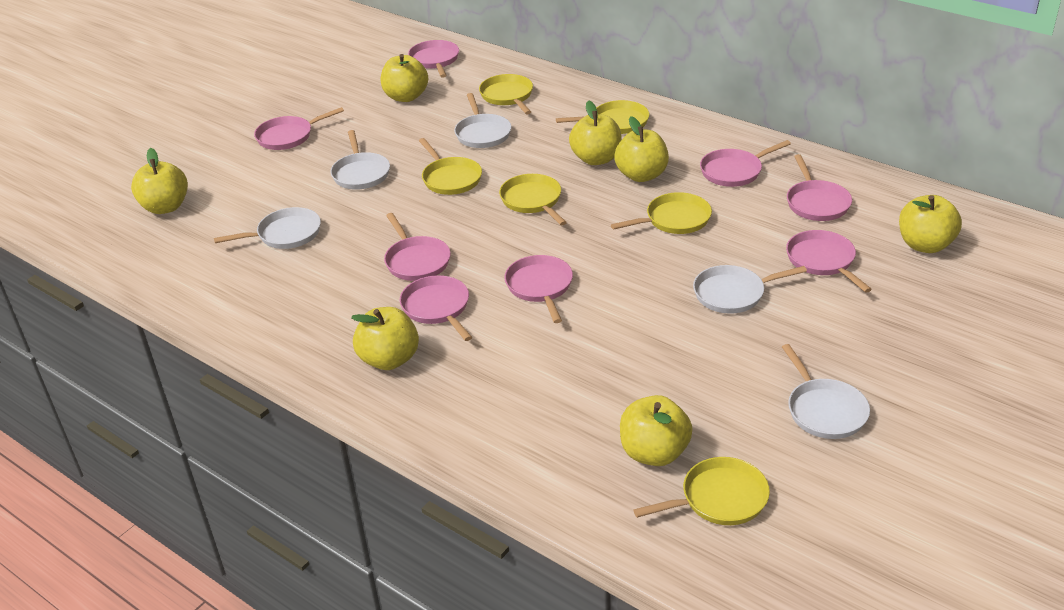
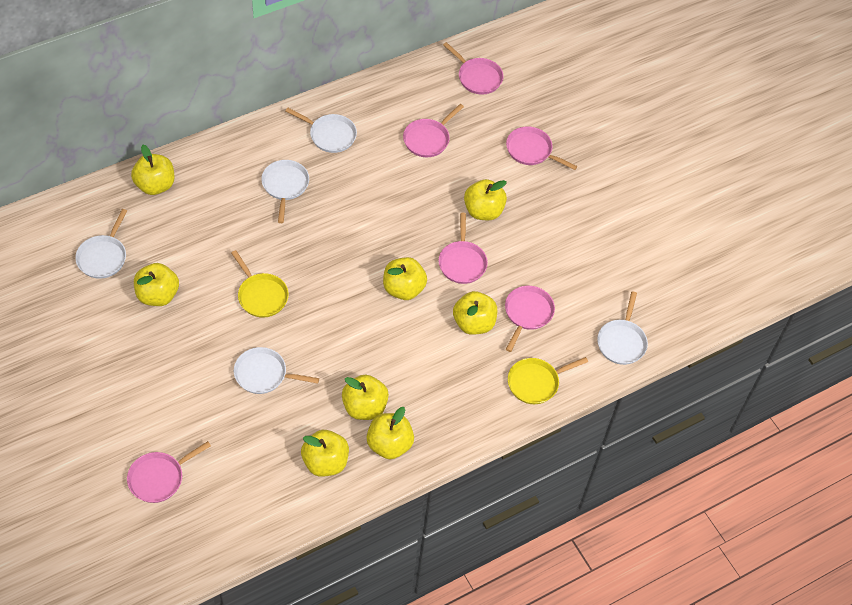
pink pan: 8 -> 6
yellow apple: 7 -> 8
yellow pan: 6 -> 2

